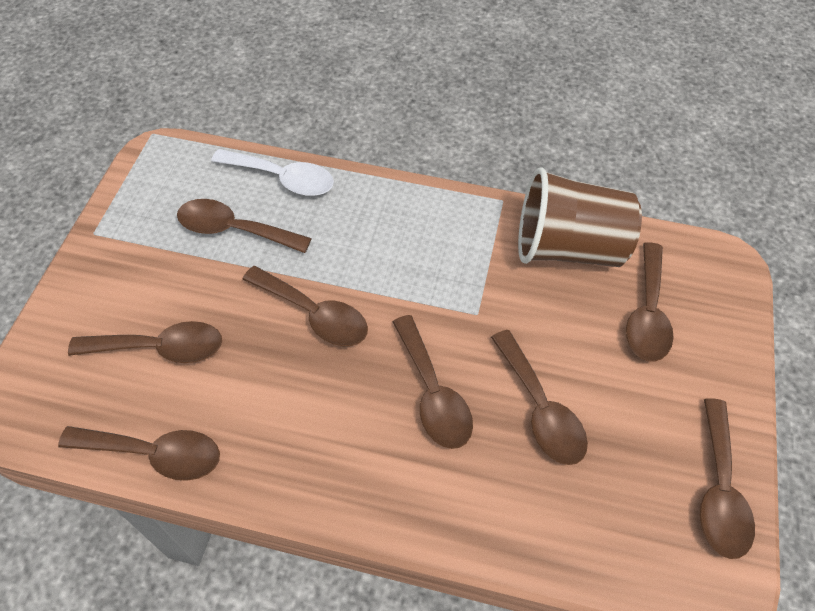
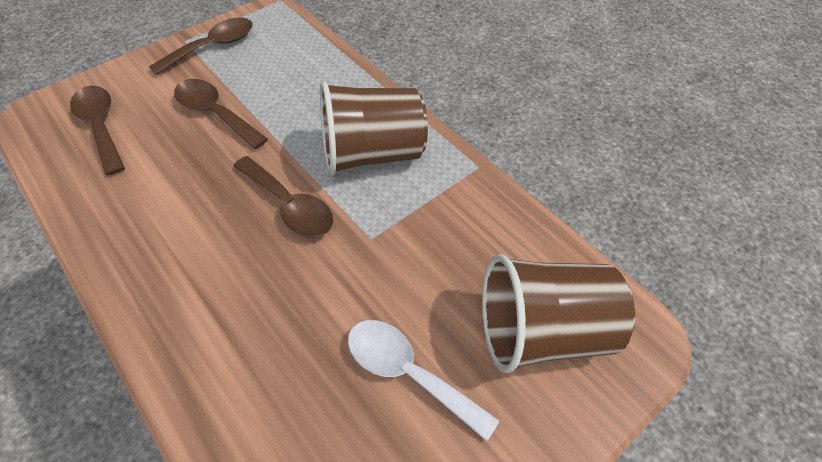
brown cup: 1 -> 2
brown spoon: 8 -> 4

